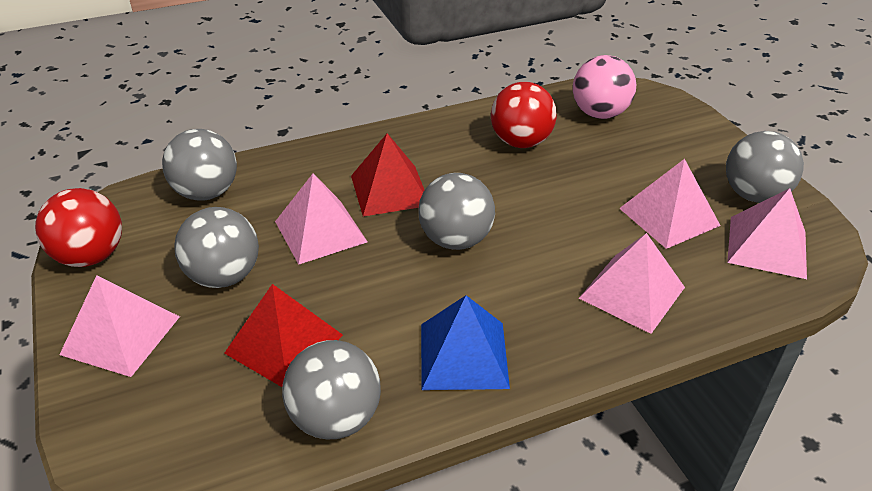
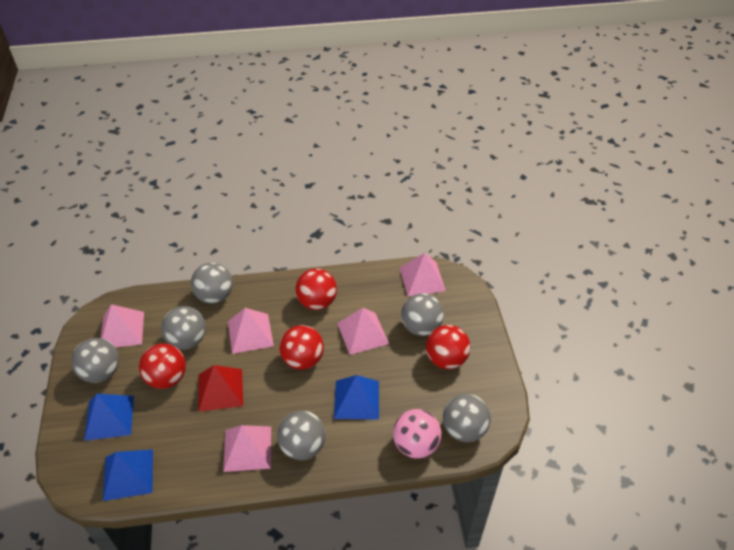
blue pyramid: 1 -> 3
grey ball: 5 -> 6
red ball: 2 -> 4
red pyramid: 2 -> 1

